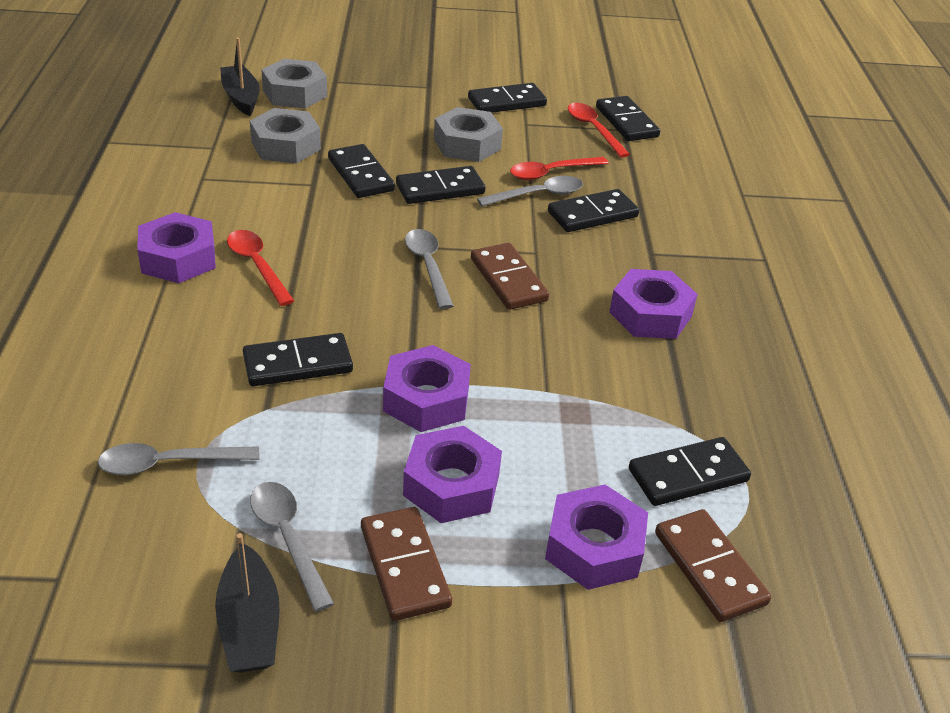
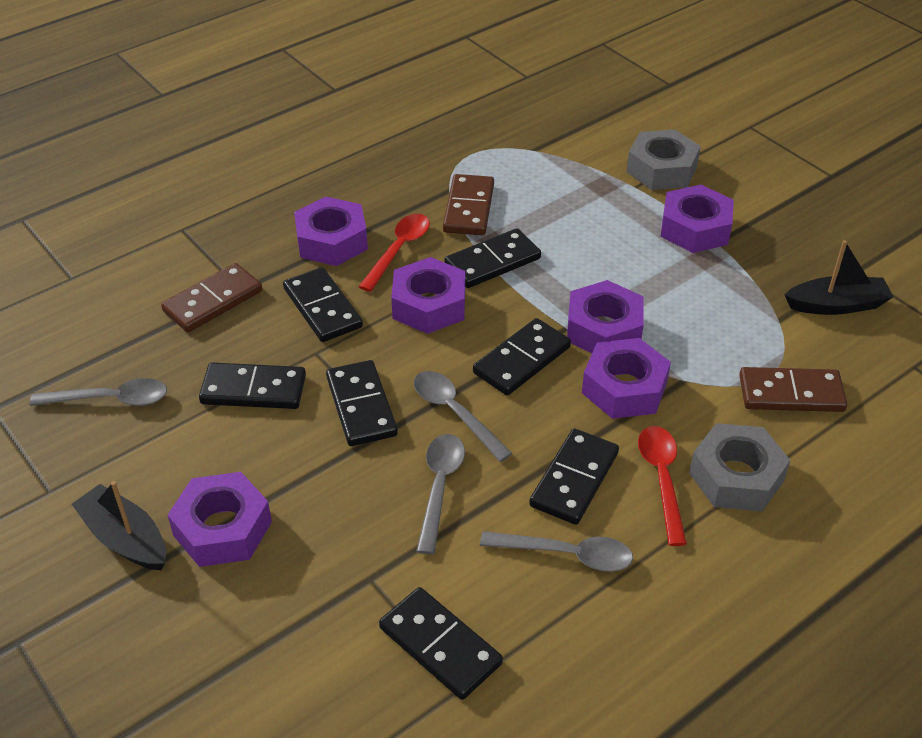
grey nut: 3 -> 2
purple nut: 5 -> 6
red spoon: 3 -> 2

